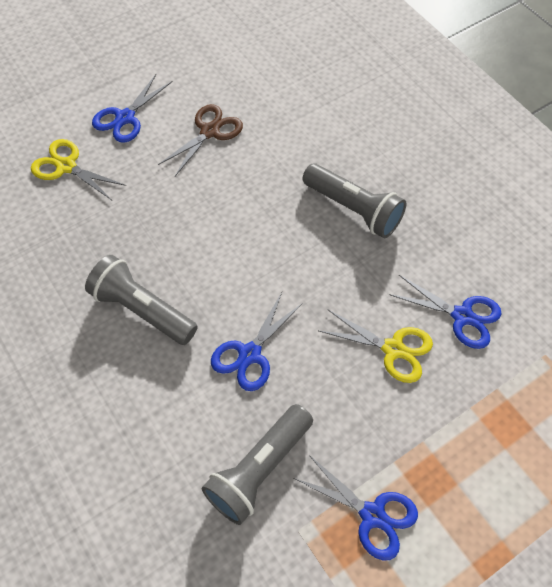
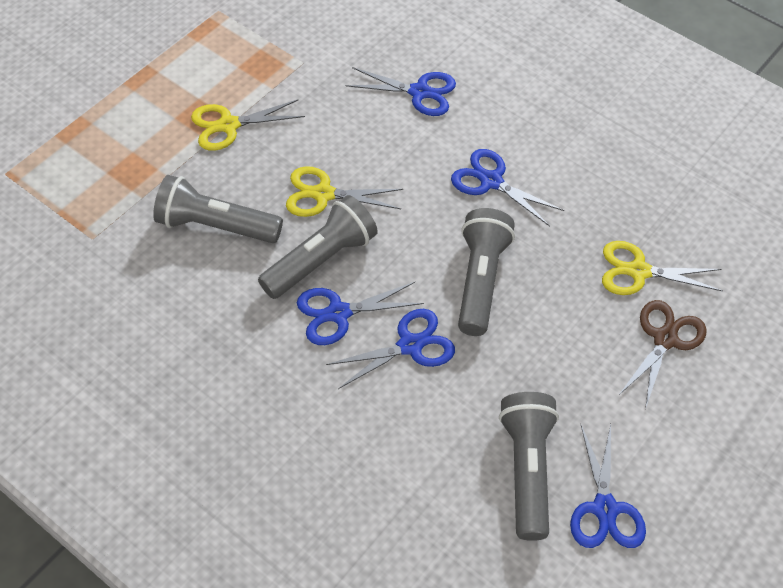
blue scissors: 4 -> 5
grey flashlight: 3 -> 4
yellow scissors: 2 -> 3

